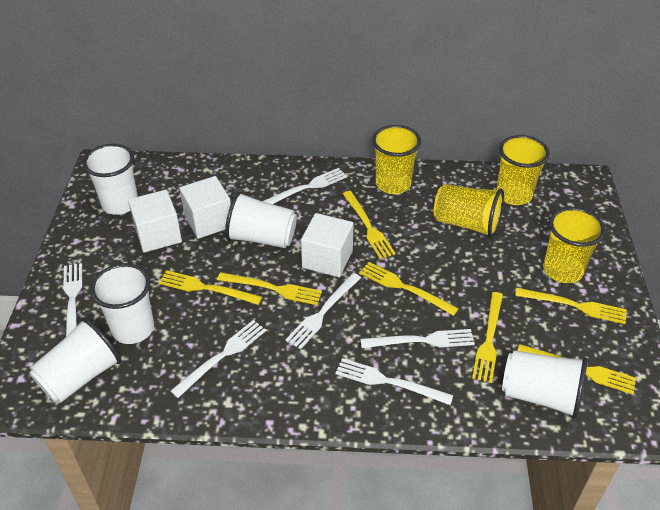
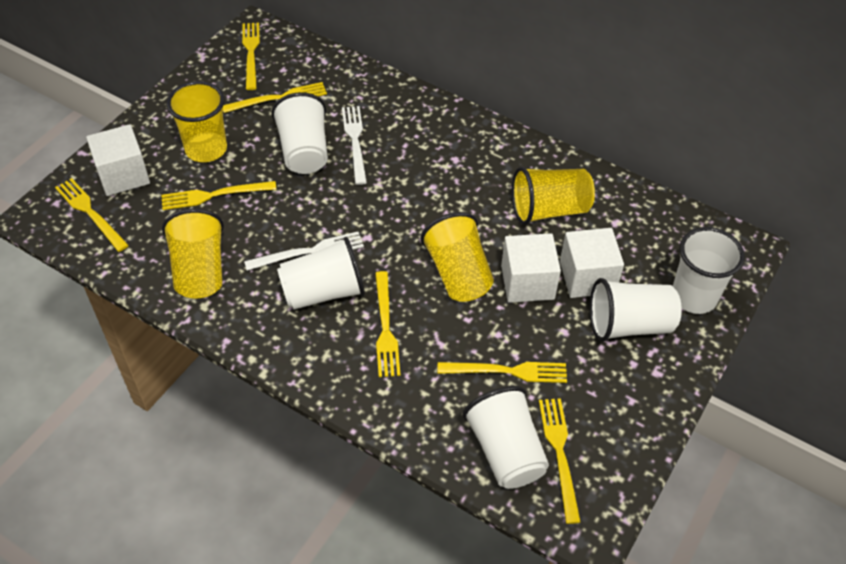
white fork: 6 -> 2

